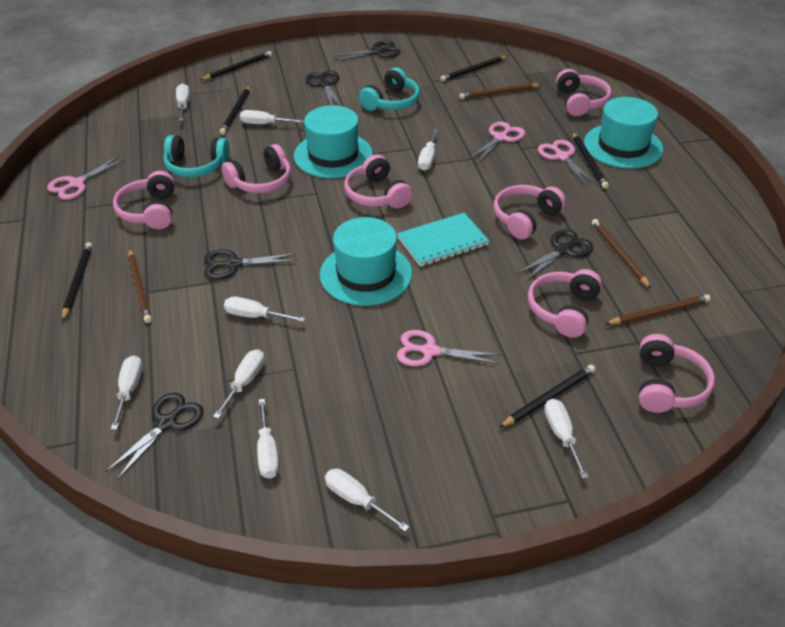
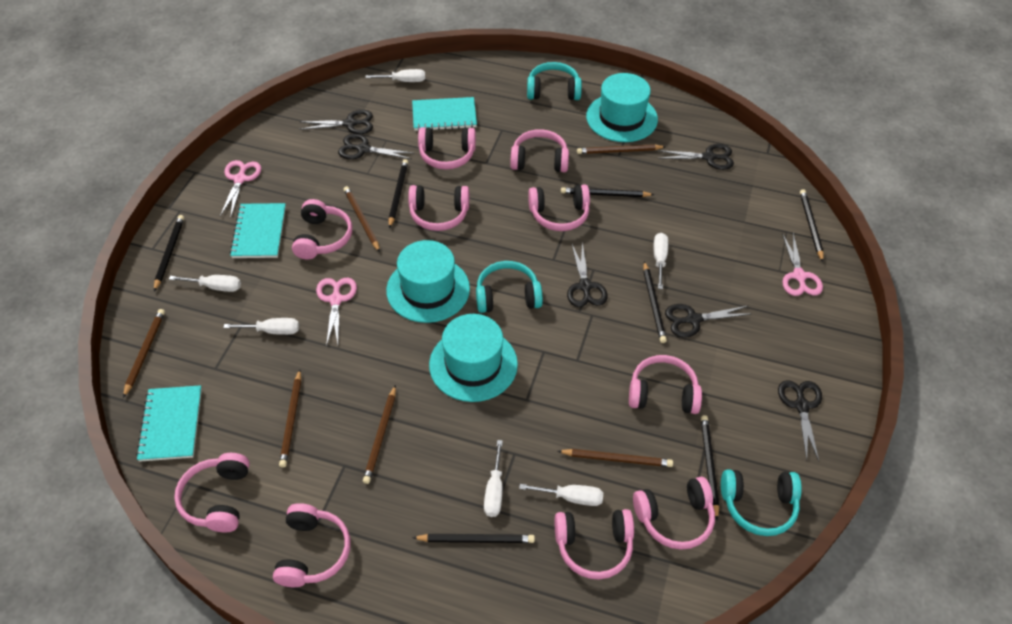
black pencil: 6 -> 7
black scissors: 5 -> 6
brown pencil: 4 -> 6
pink headphones: 7 -> 10
pink scissors: 4 -> 3
turquoise headphones: 2 -> 3
turquoise notebook: 1 -> 3
white screwdriver: 9 -> 6

